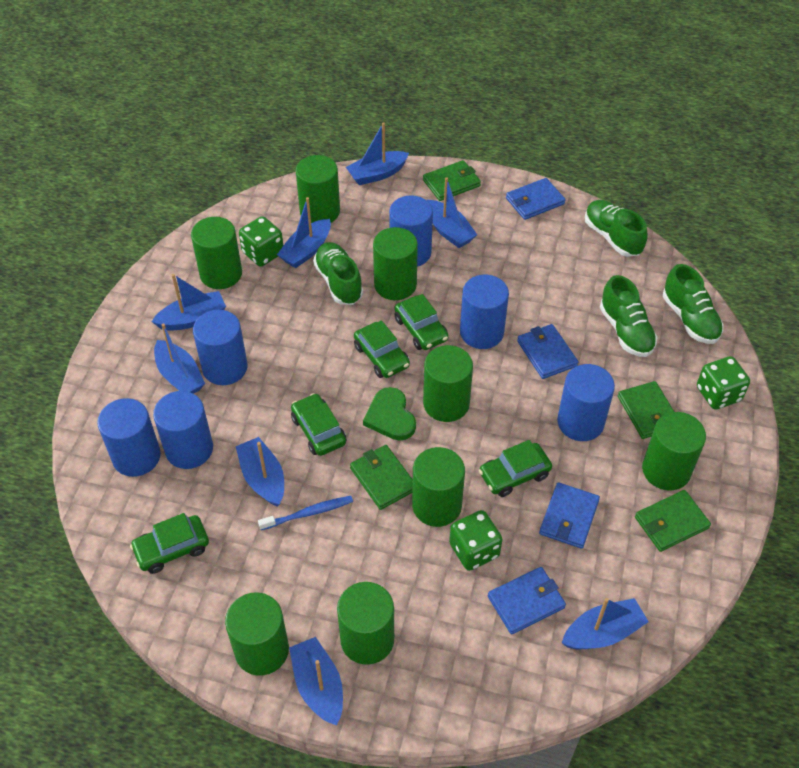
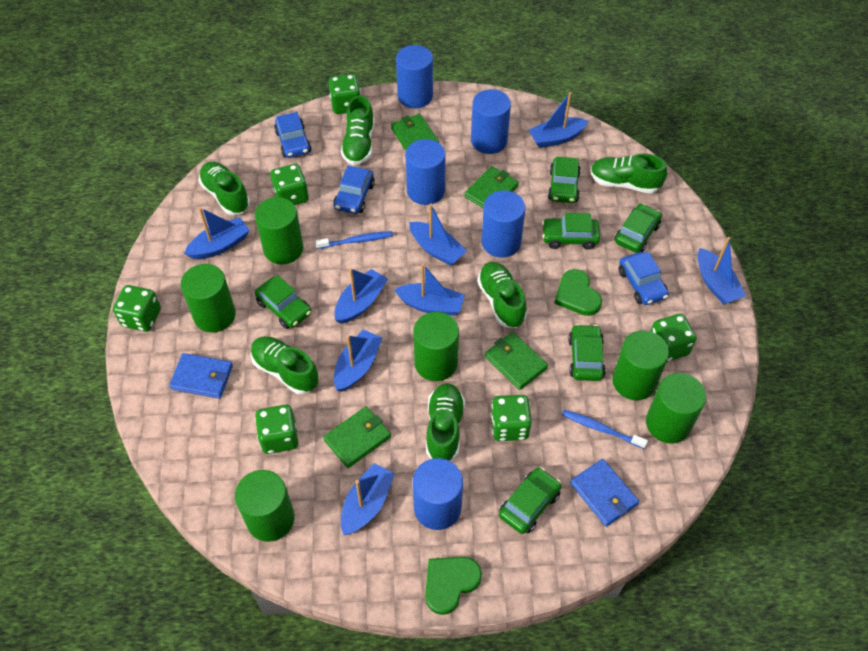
blue car: 0 -> 3
blue cylinder: 6 -> 5
blue toothbrush: 1 -> 2
blue wallet: 4 -> 2
green car: 5 -> 6
green cylinder: 8 -> 6
green dice: 3 -> 6
green heart: 1 -> 2
green shoe: 4 -> 6

